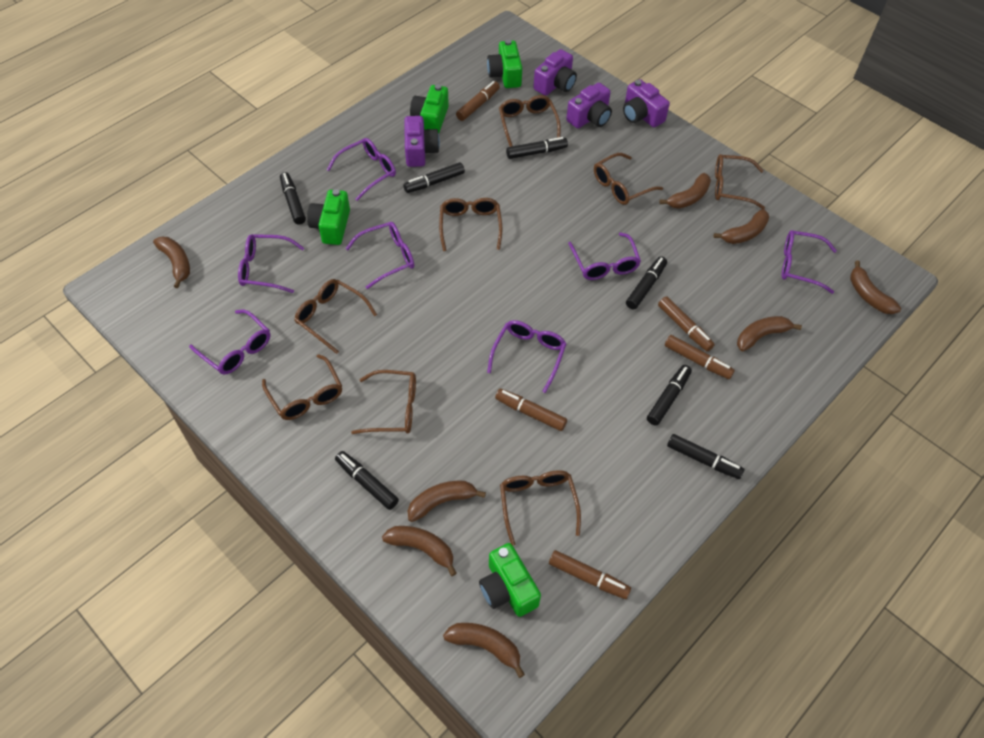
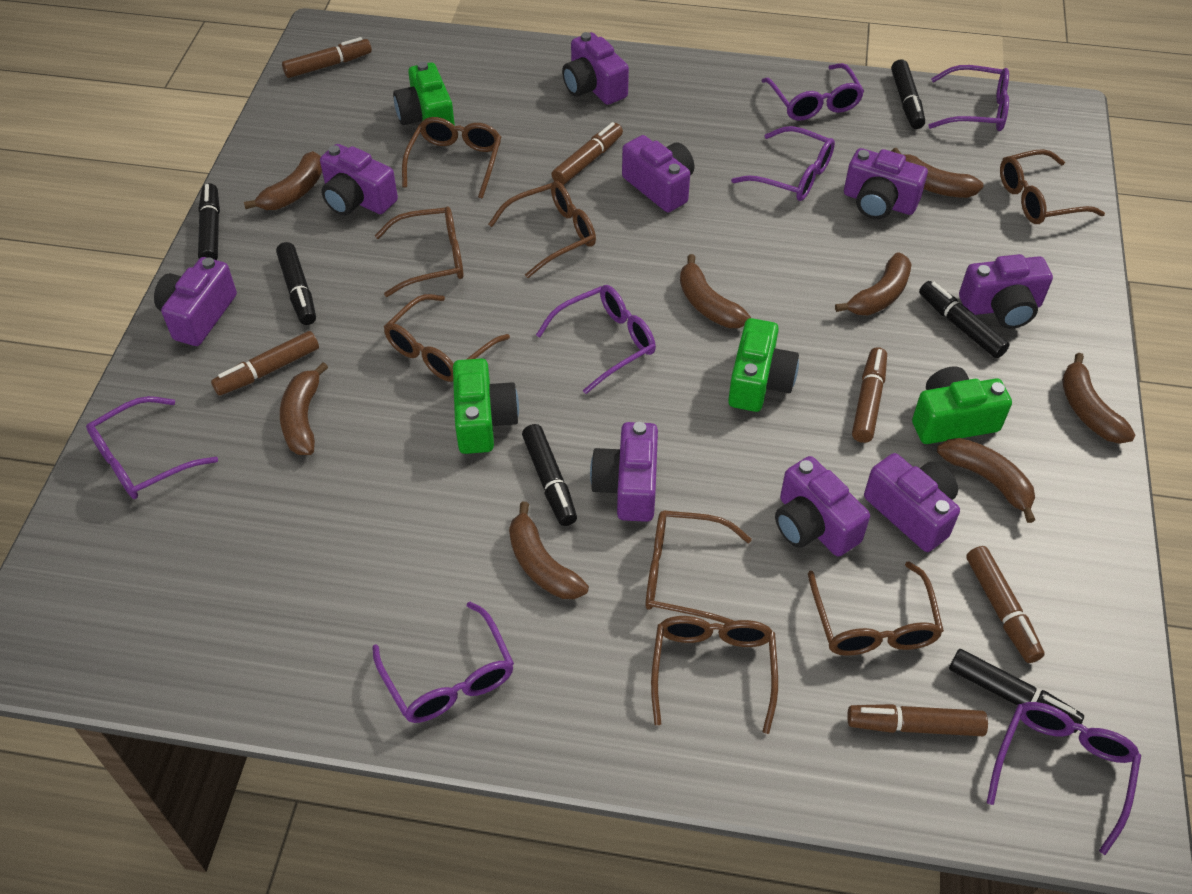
black marker: 7 -> 6
brown marker: 5 -> 6
purple camera: 4 -> 9

